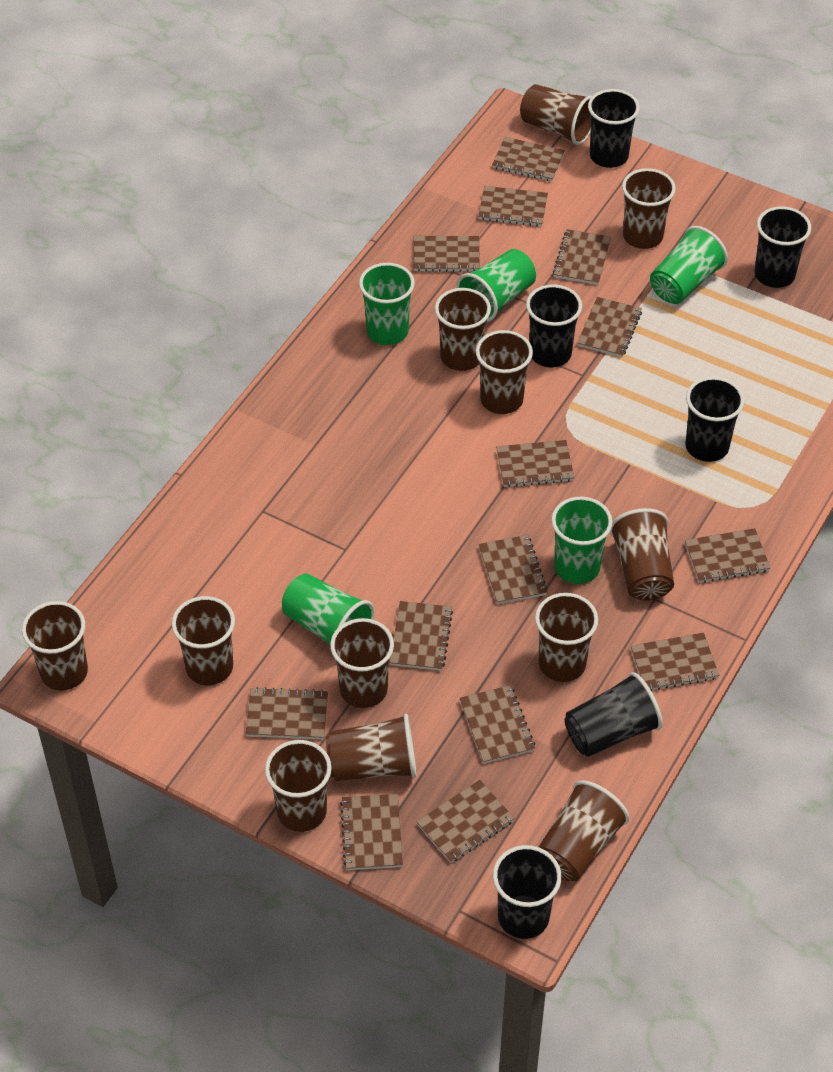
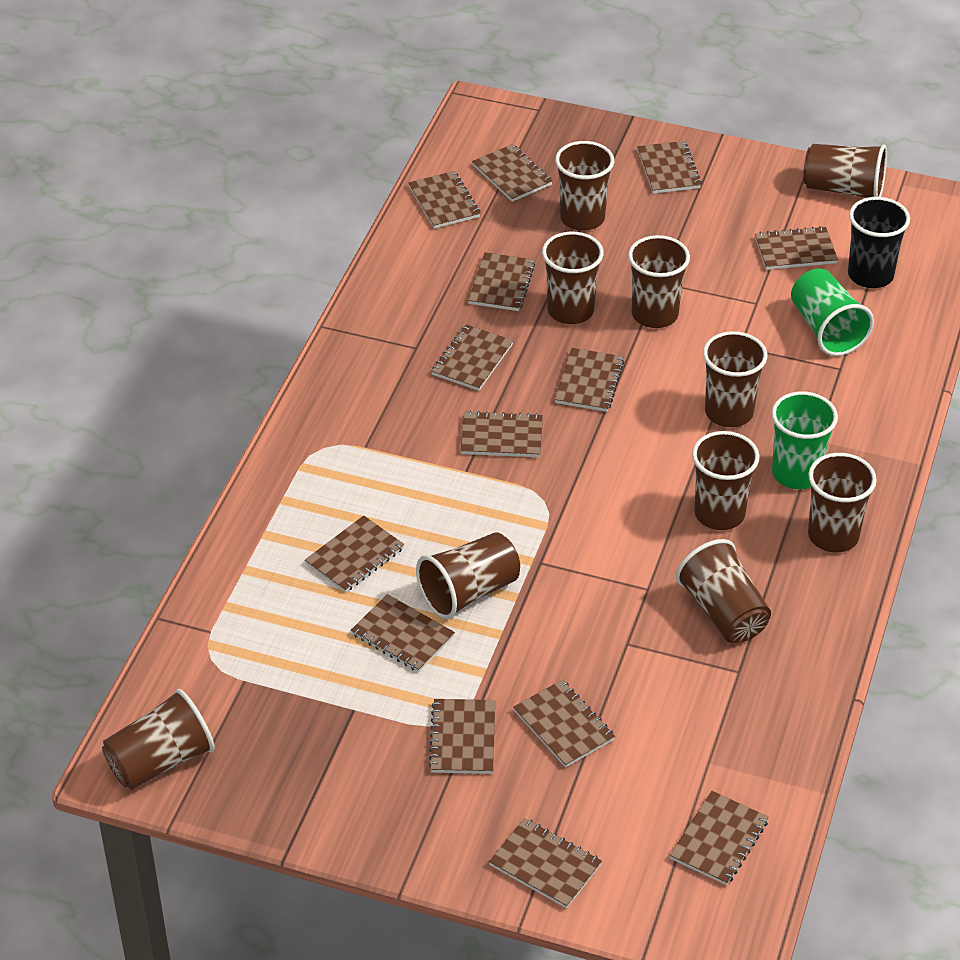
black cup: 6 -> 1
brown cup: 12 -> 10
green cup: 5 -> 2

